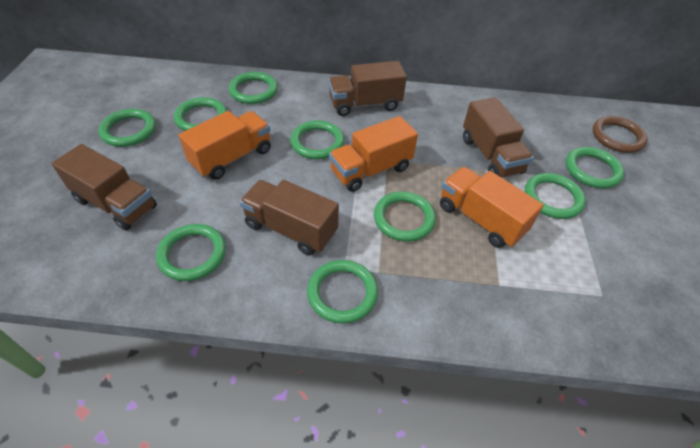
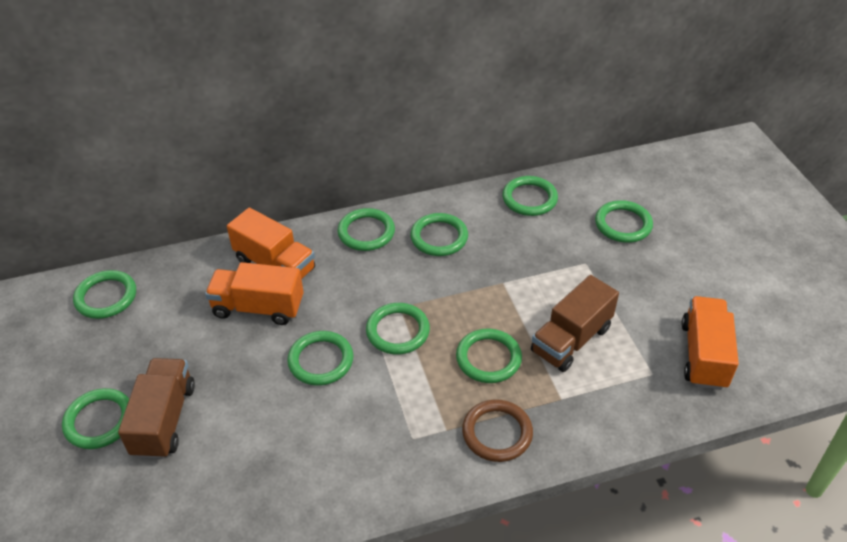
brown truck: 4 -> 2

